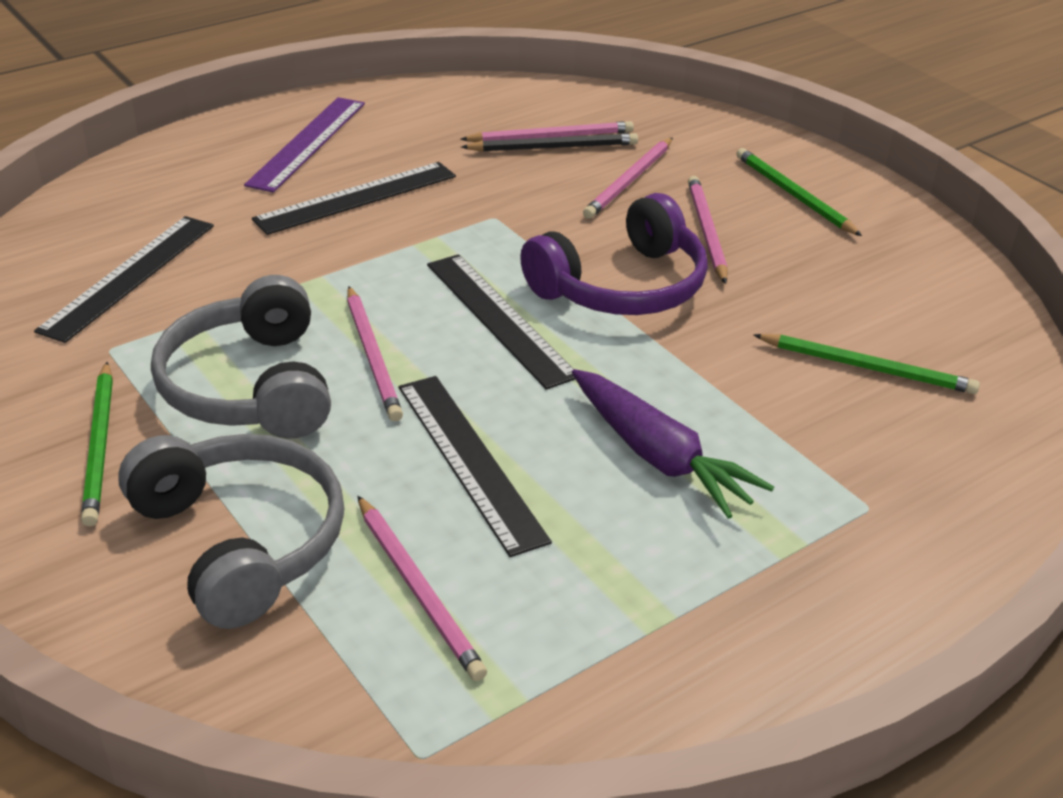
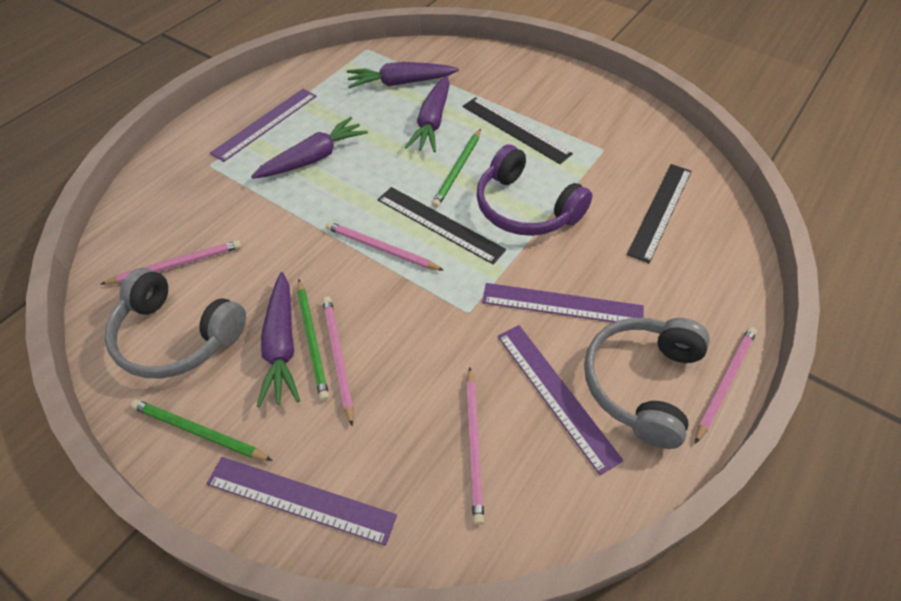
black pencil: 1 -> 0
black ruler: 4 -> 3
purple carrot: 1 -> 4
purple ruler: 1 -> 4

